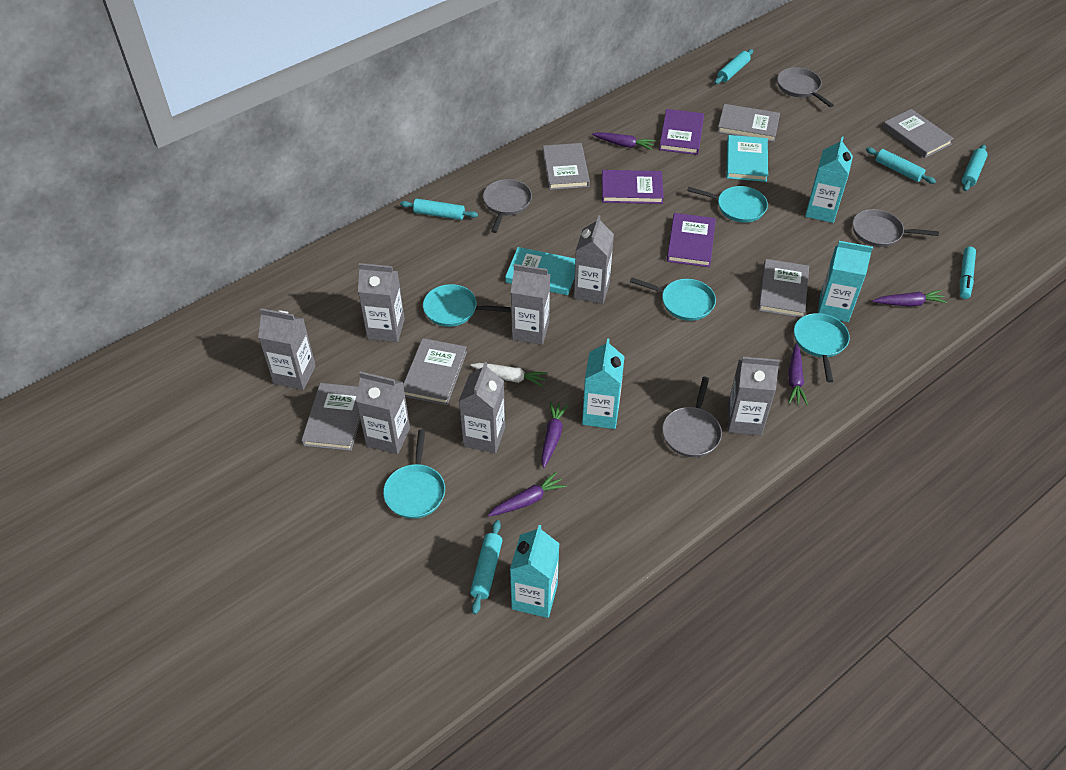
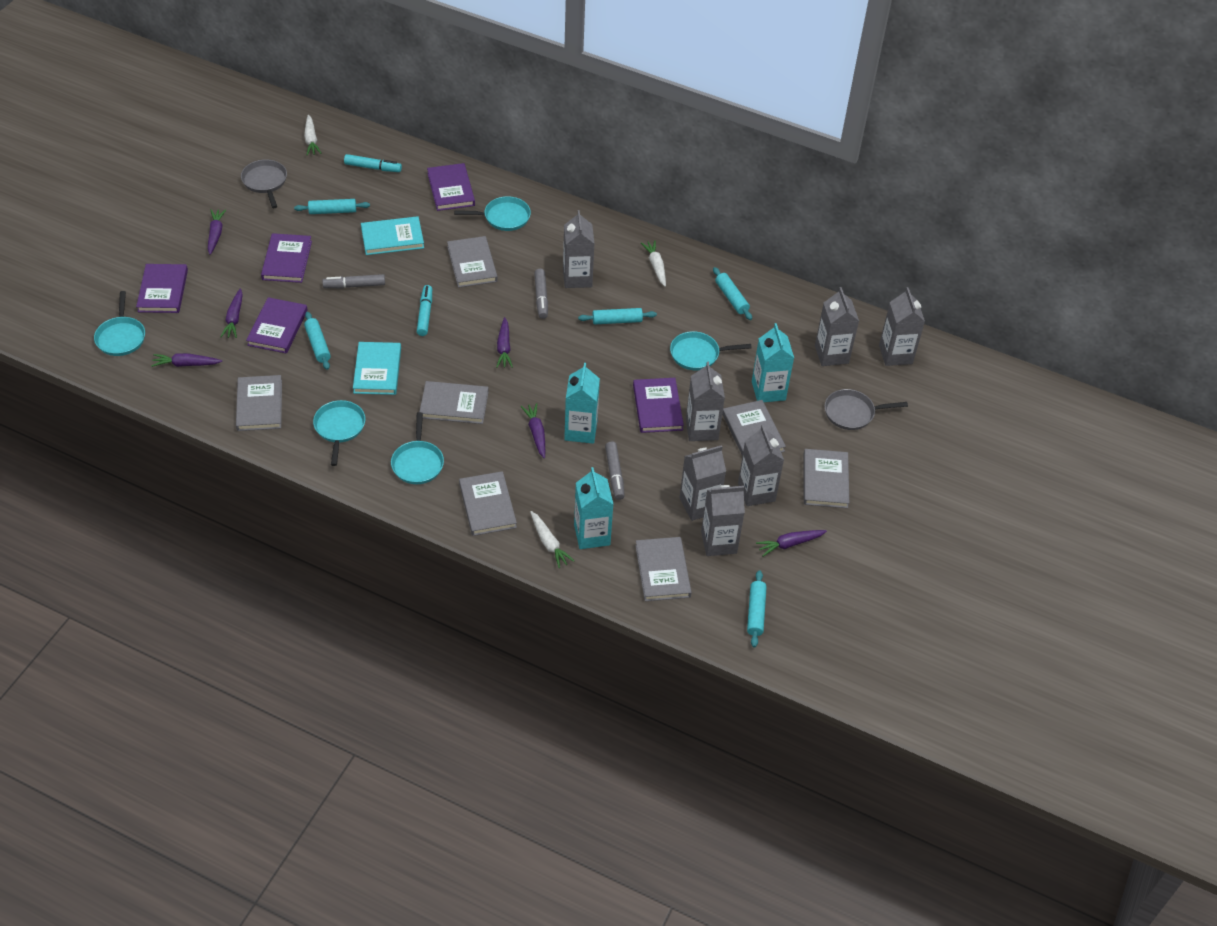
grey book: 6 -> 7
grey marker: 0 -> 3
grey pan: 4 -> 2
purple book: 3 -> 5
purple carrot: 5 -> 6
turquoise carton: 4 -> 3
turquoise marker: 1 -> 2
white carrot: 1 -> 3

